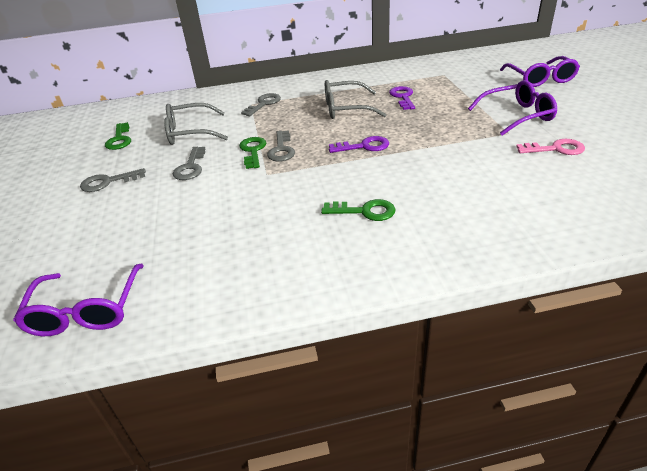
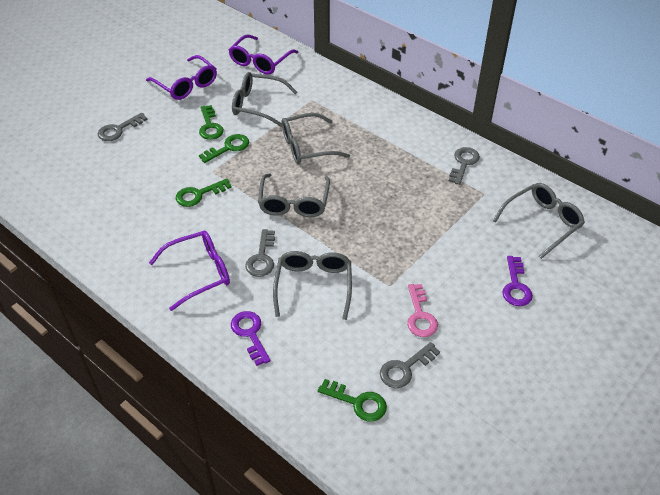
green key: 3 -> 4
grey glasses: 2 -> 5

